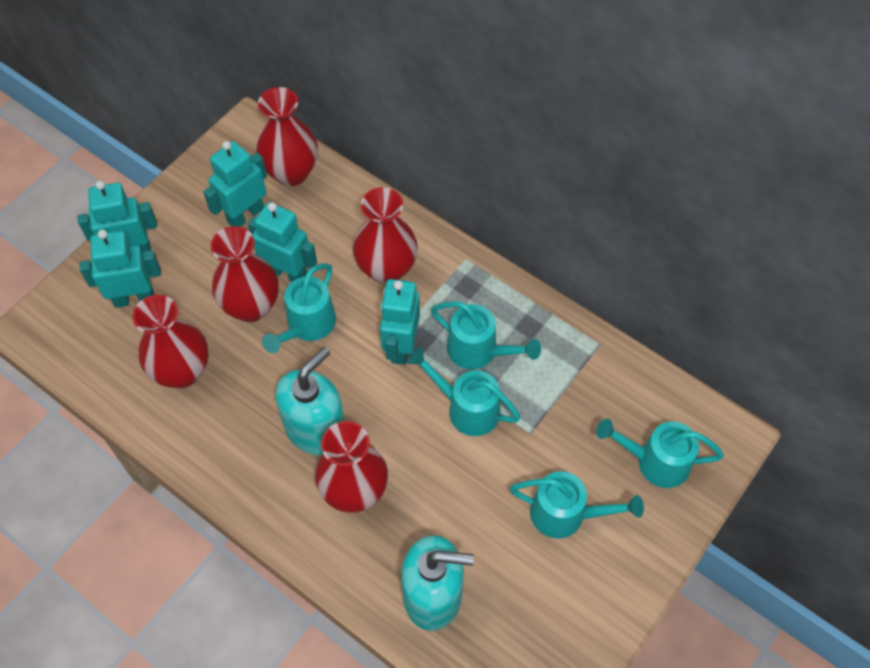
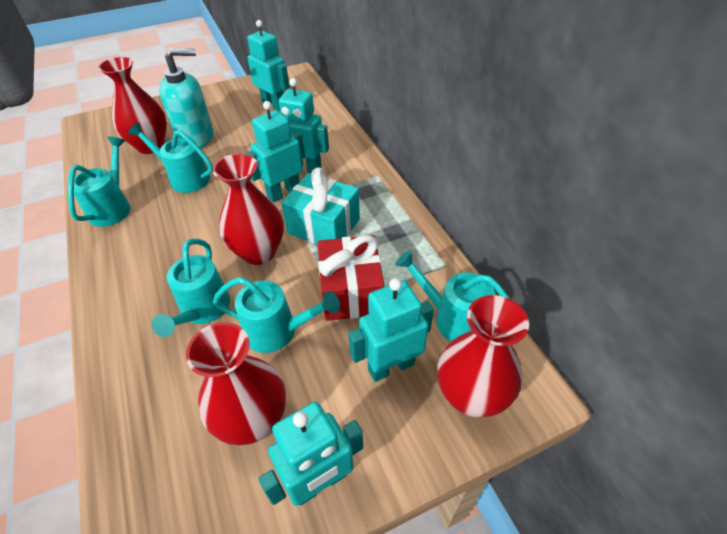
red gift: 0 -> 1
red vase: 5 -> 4
turquoise gift: 0 -> 1
turquoise soap dispenser: 2 -> 1

